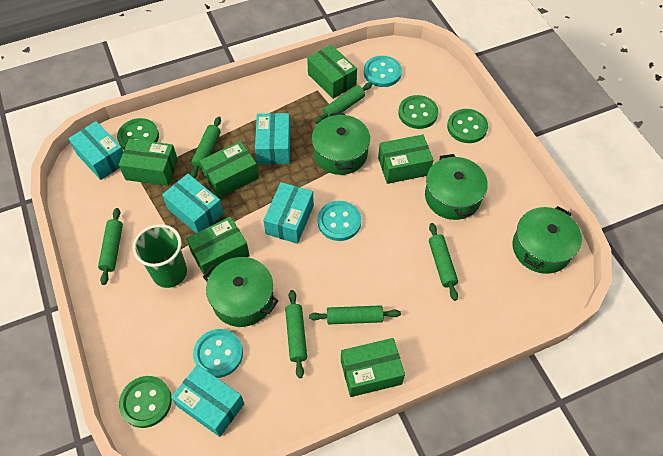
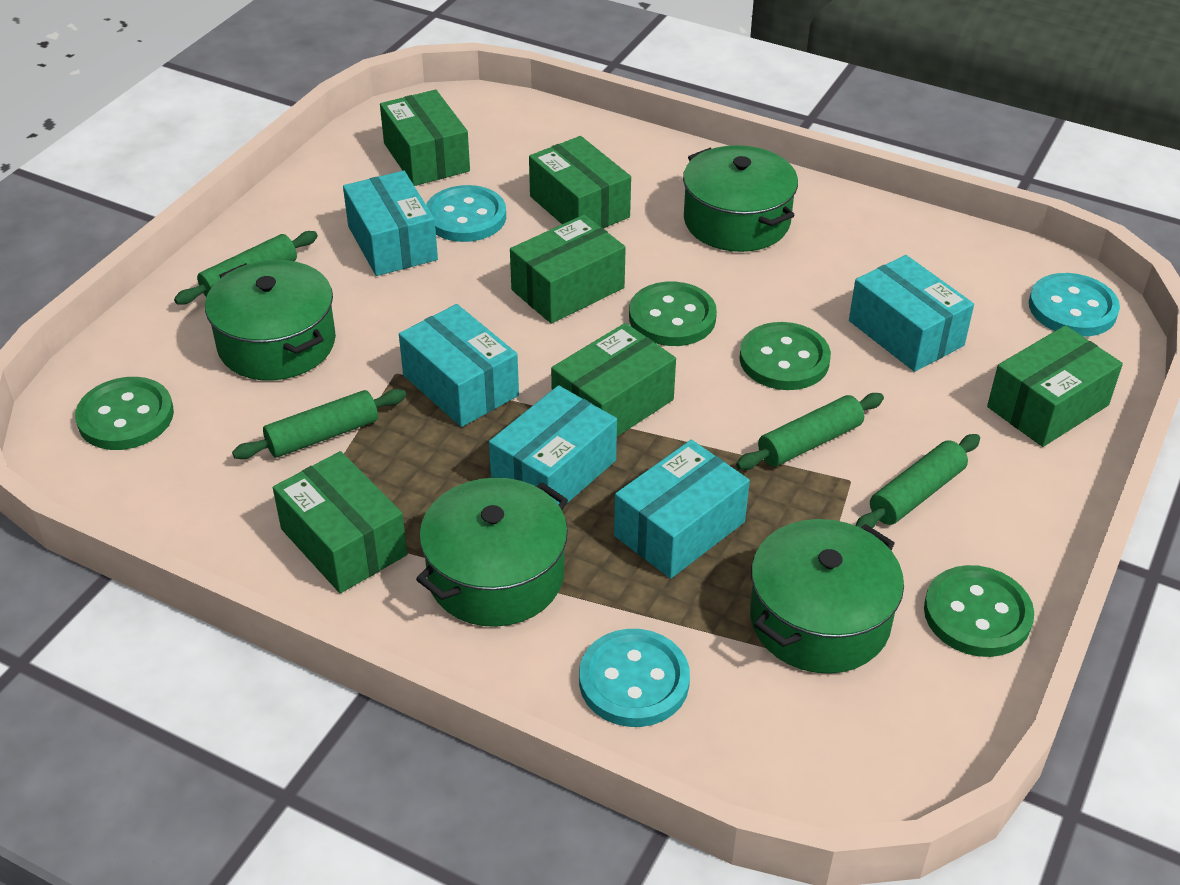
green cup: 1 -> 0
green rolling pin: 6 -> 4

